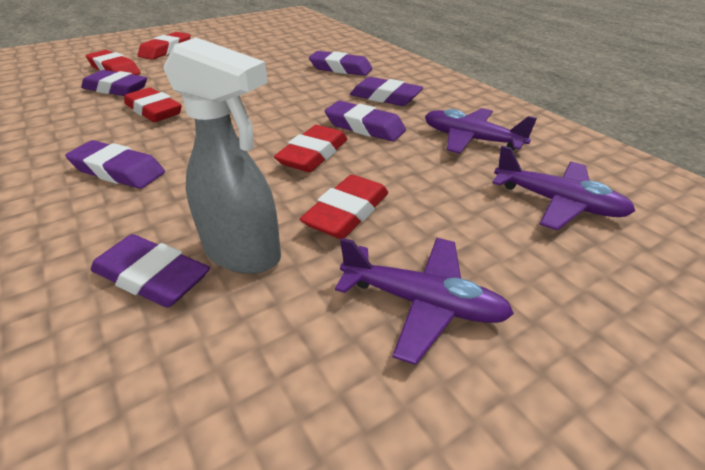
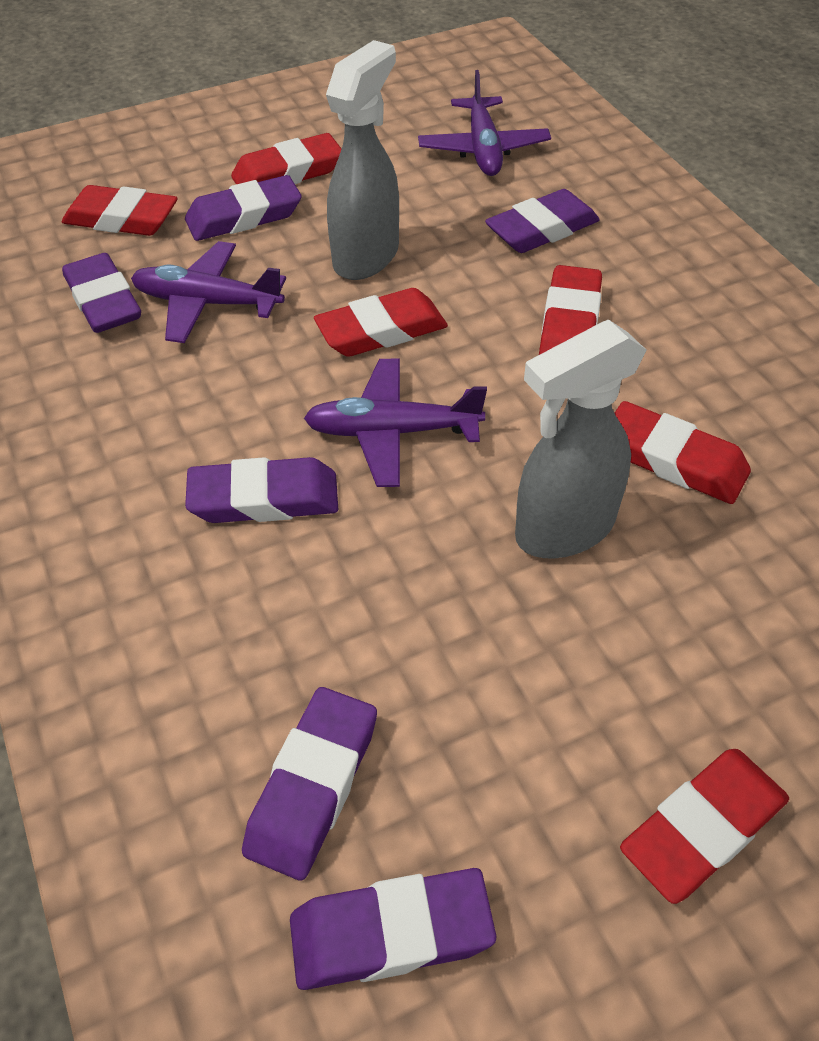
grey spray bottle: 1 -> 2
red eraser: 5 -> 6

